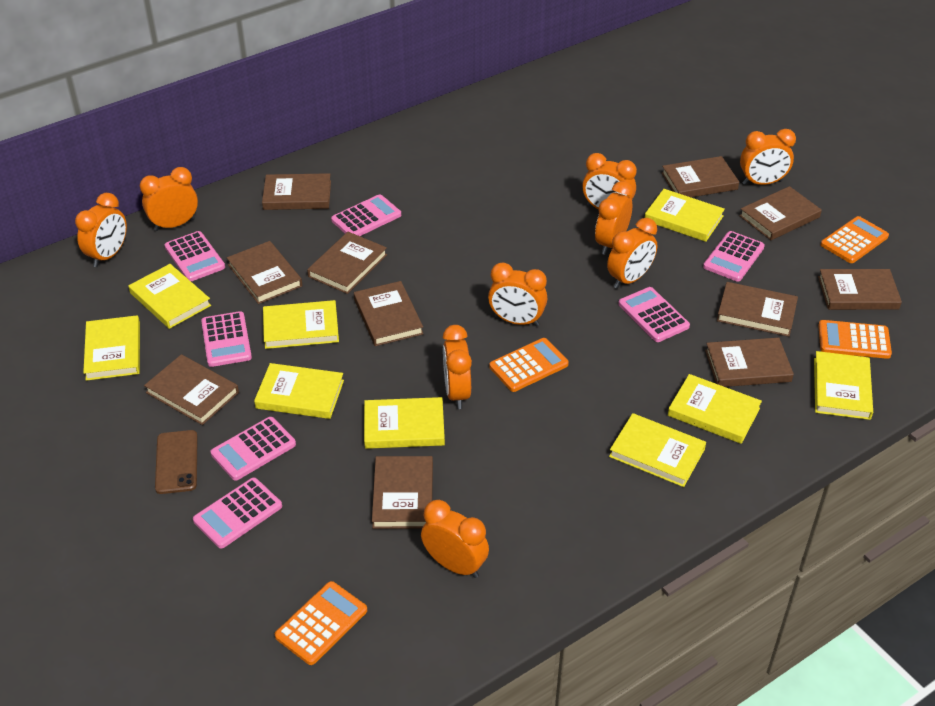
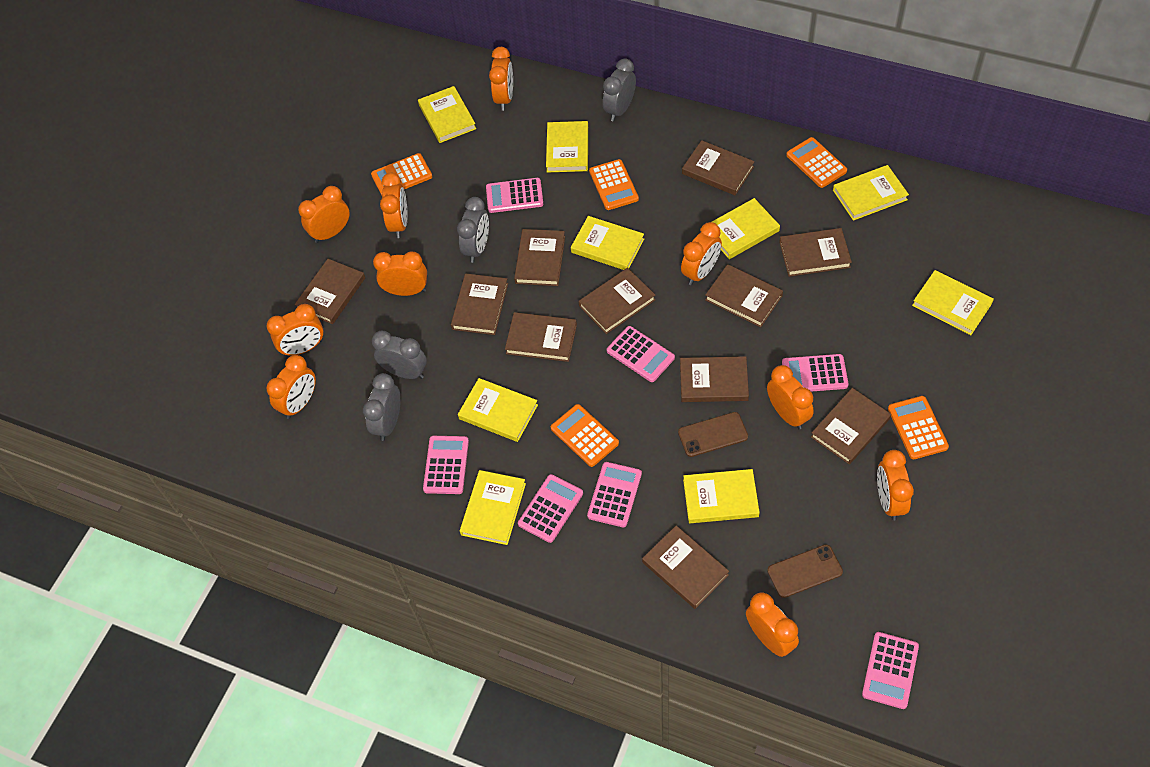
brown phone: 1 -> 2
grey clock: 0 -> 4
orange calculator: 4 -> 5
orange clock: 9 -> 10

